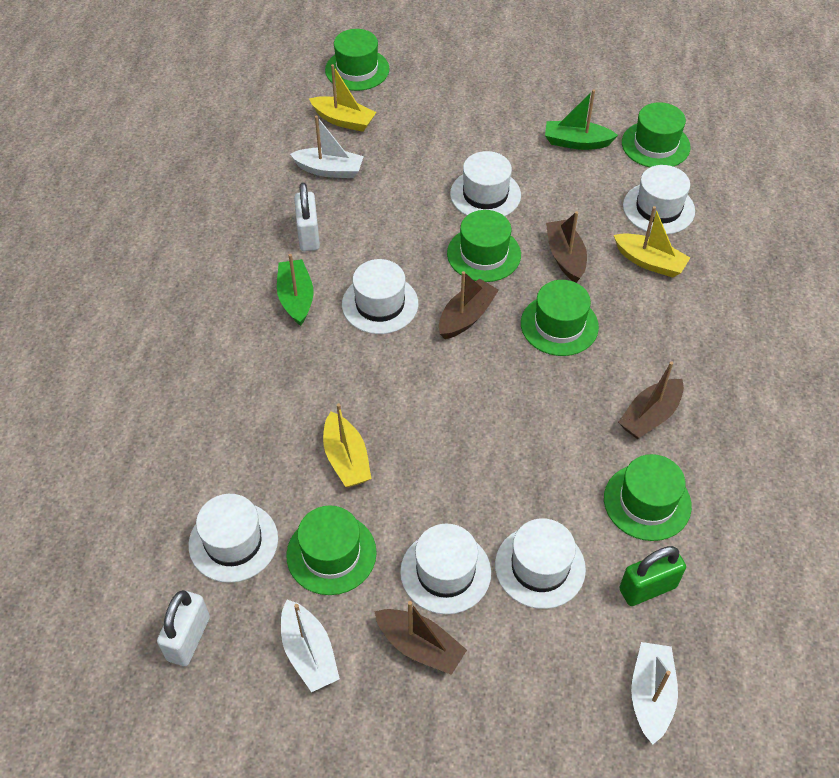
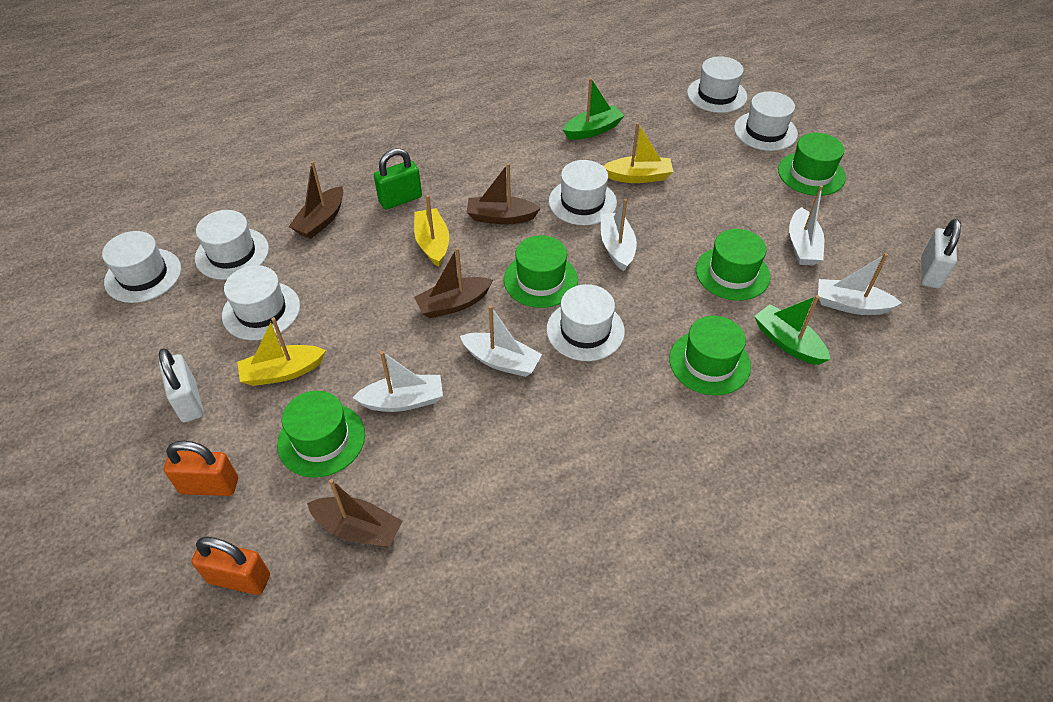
green hat: 6 -> 5
orange padlock: 0 -> 2
white boat: 3 -> 5
white hat: 6 -> 7

